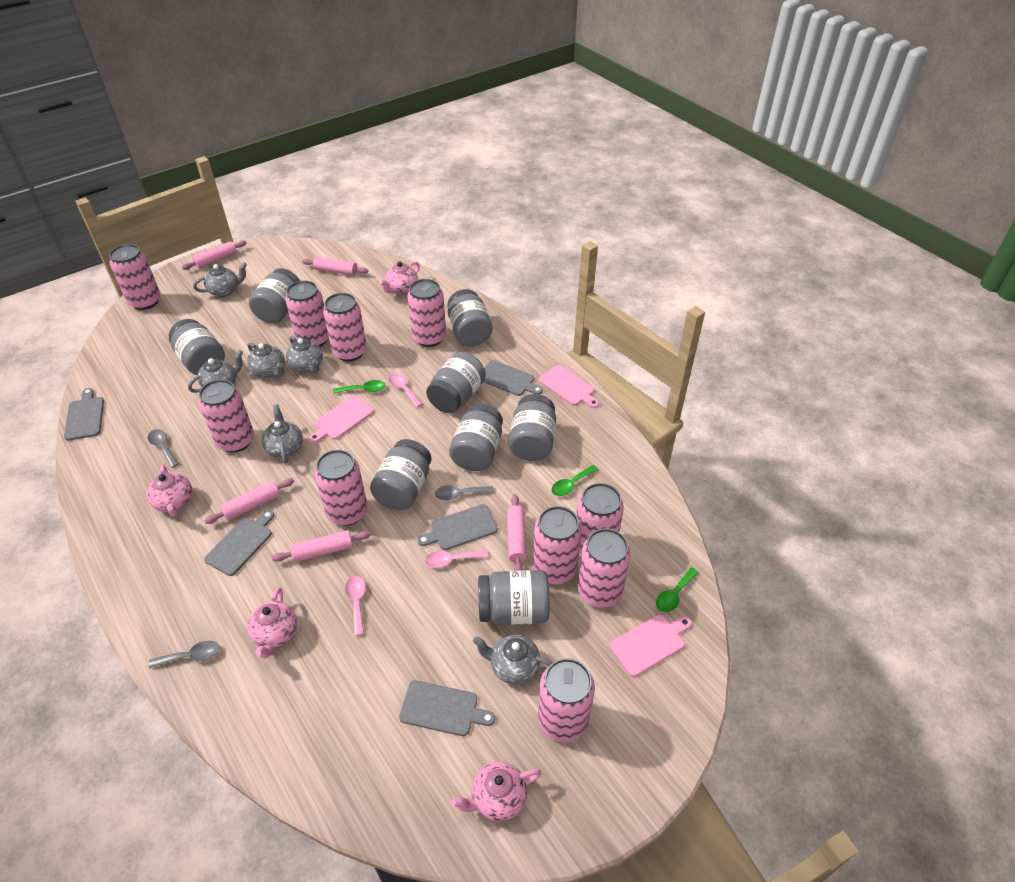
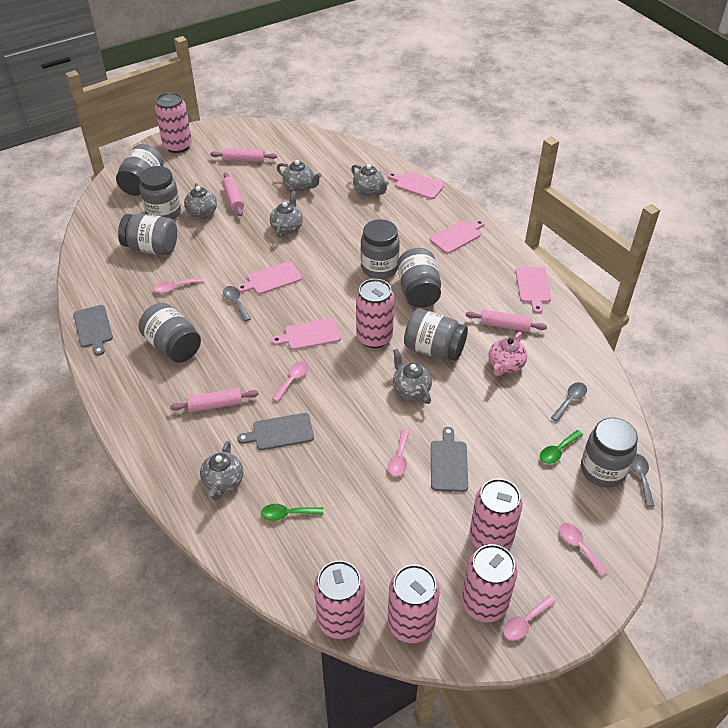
green spoon: 3 -> 2
grey cutting board: 5 -> 3
pink can: 10 -> 6
pink cutting board: 3 -> 5
pink rolling pin: 5 -> 4
pink spoon: 3 -> 5
pink teapot: 4 -> 1

